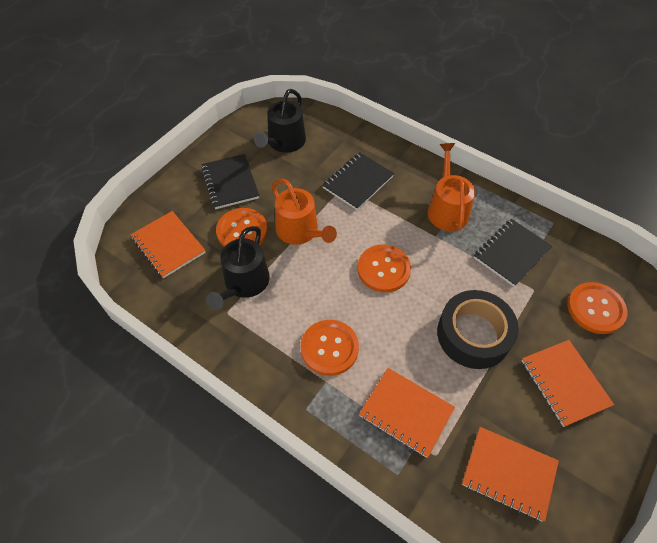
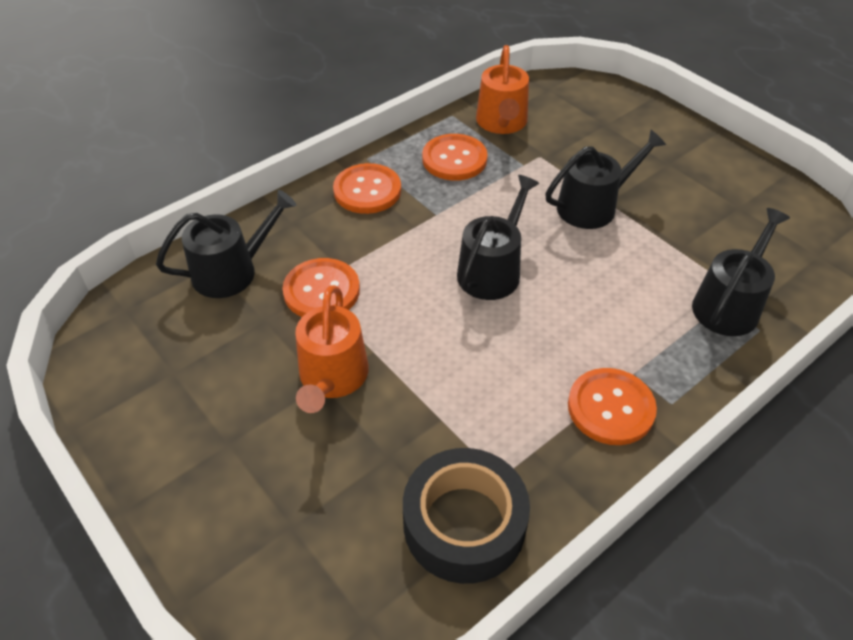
black notebook: 3 -> 0
black watering can: 2 -> 4
orange notebook: 4 -> 0

